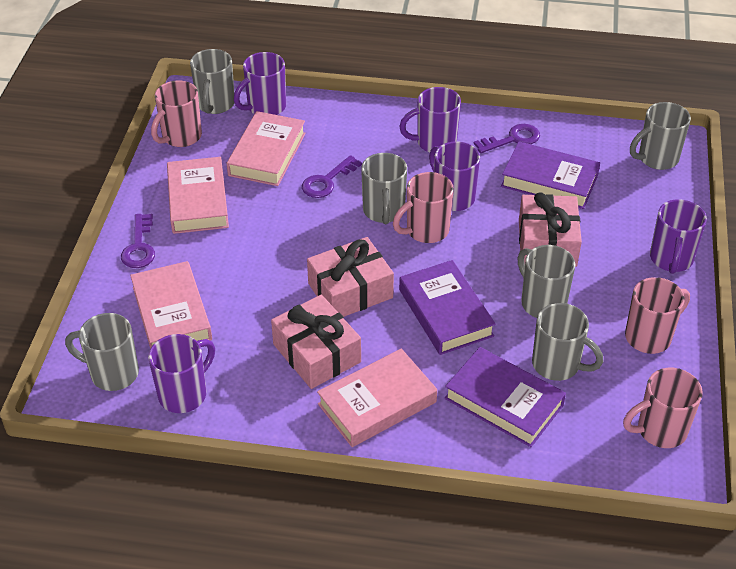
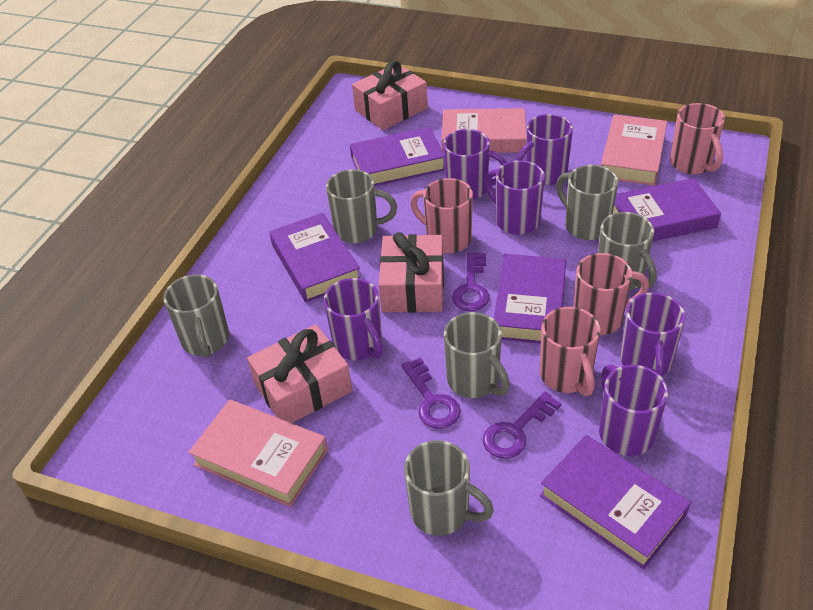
pink book: 4 -> 3
purple book: 3 -> 5
purple mug: 5 -> 6

